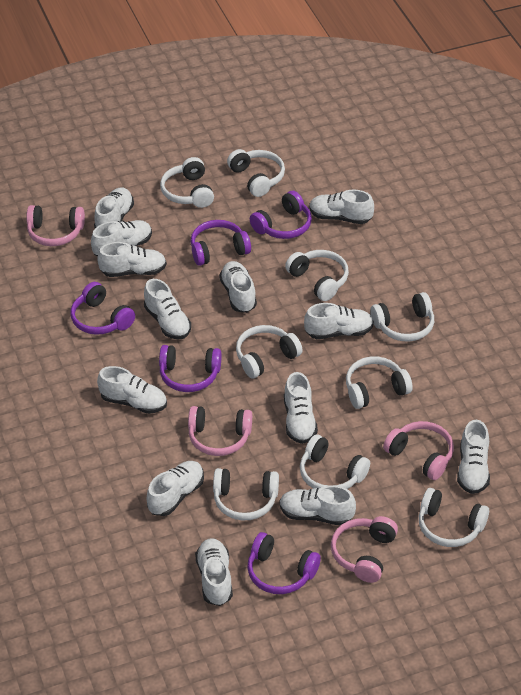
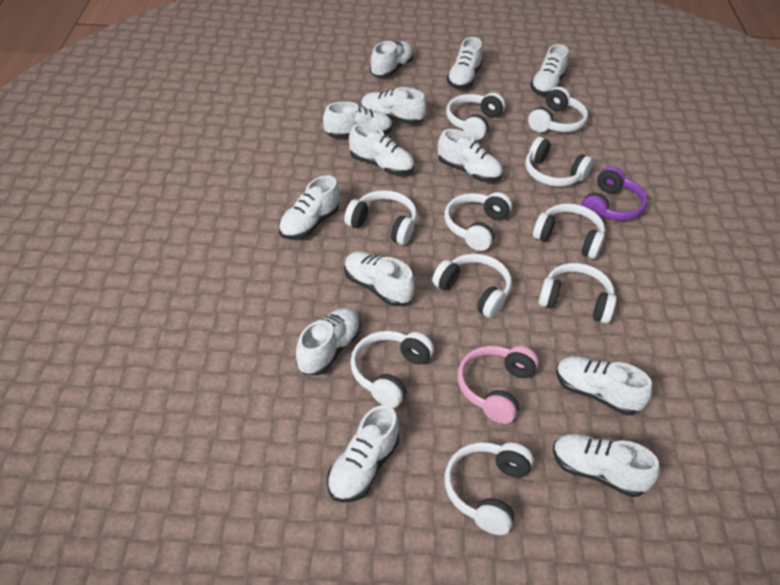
pink headphones: 4 -> 1
purple headphones: 5 -> 1
white headphones: 9 -> 10

